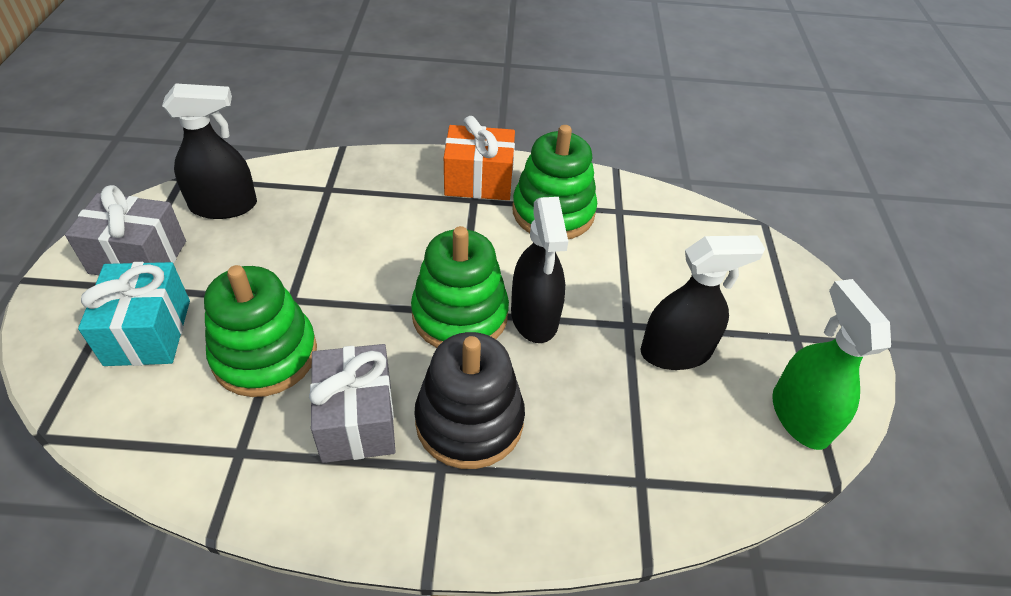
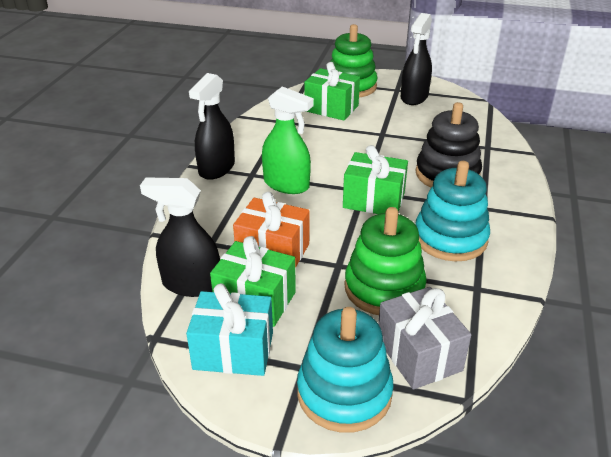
green gift: 0 -> 3
green stacking toy: 3 -> 2
grey gift: 2 -> 1
turquoise stacking toy: 0 -> 2

